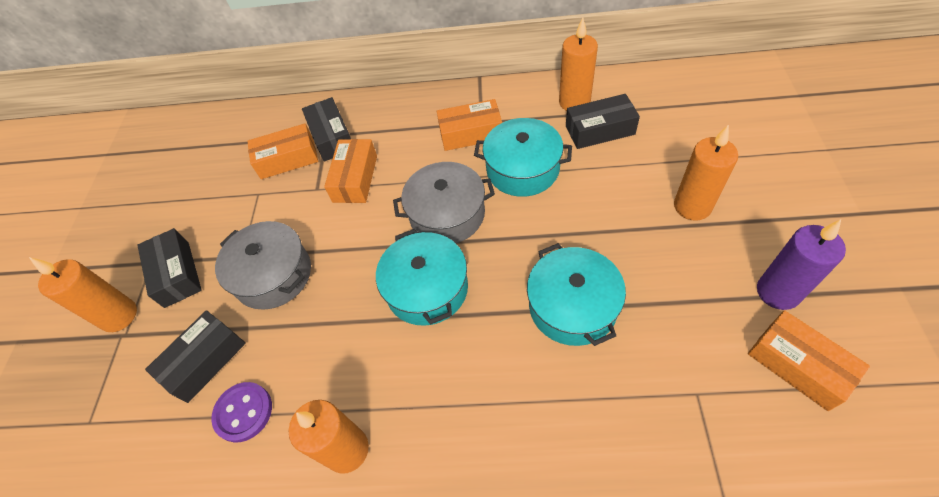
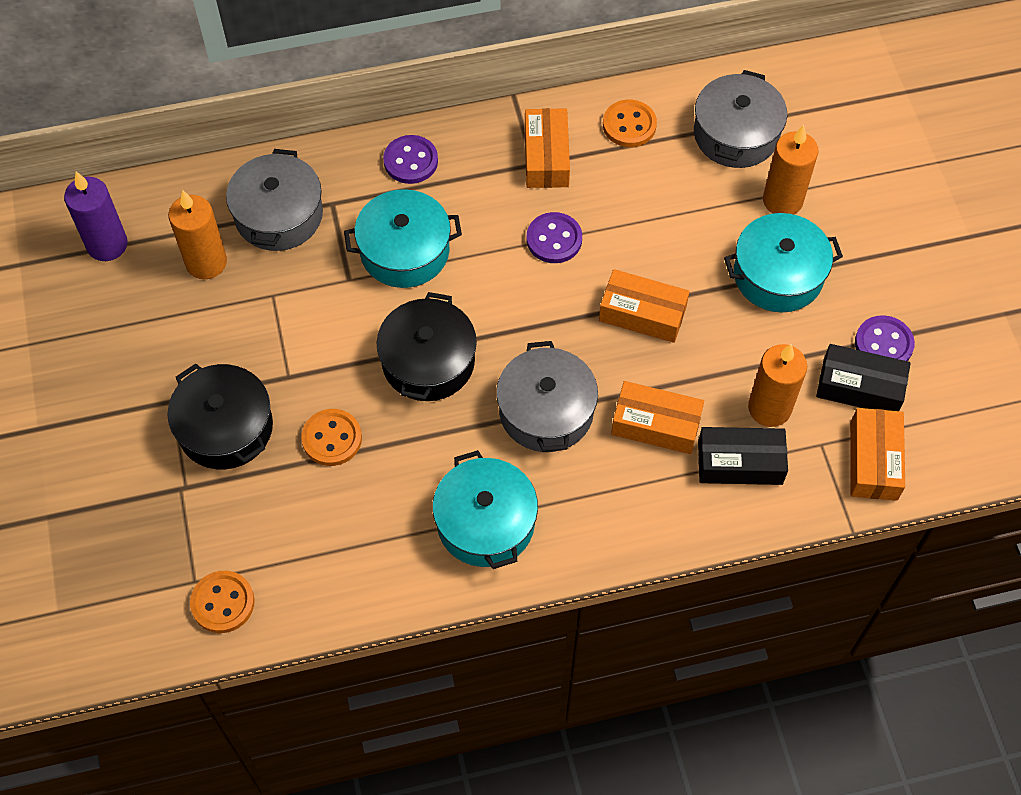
black box: 4 -> 2
black pot: 0 -> 2
grey pot: 2 -> 3
orange button: 0 -> 3
orange candle: 4 -> 3
purple button: 1 -> 3

